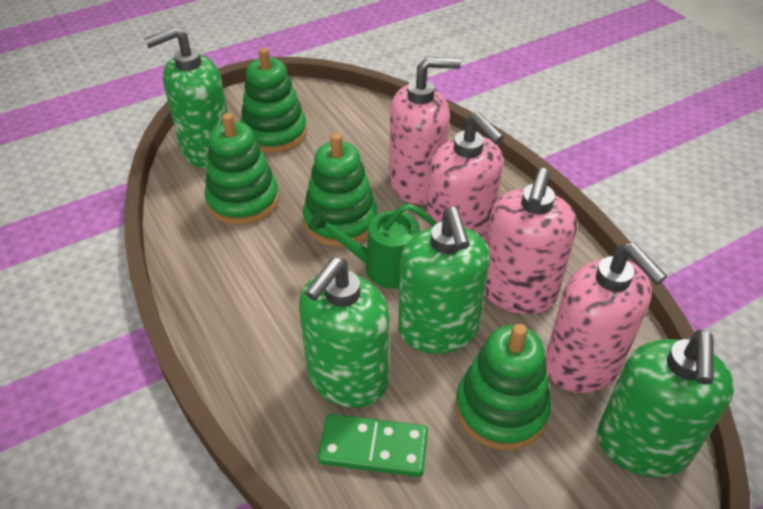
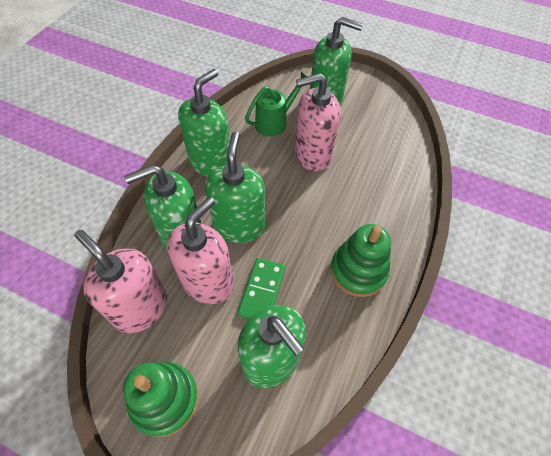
green soap dispenser: 4 -> 5
green stacking toy: 4 -> 2
pink soap dispenser: 4 -> 3

